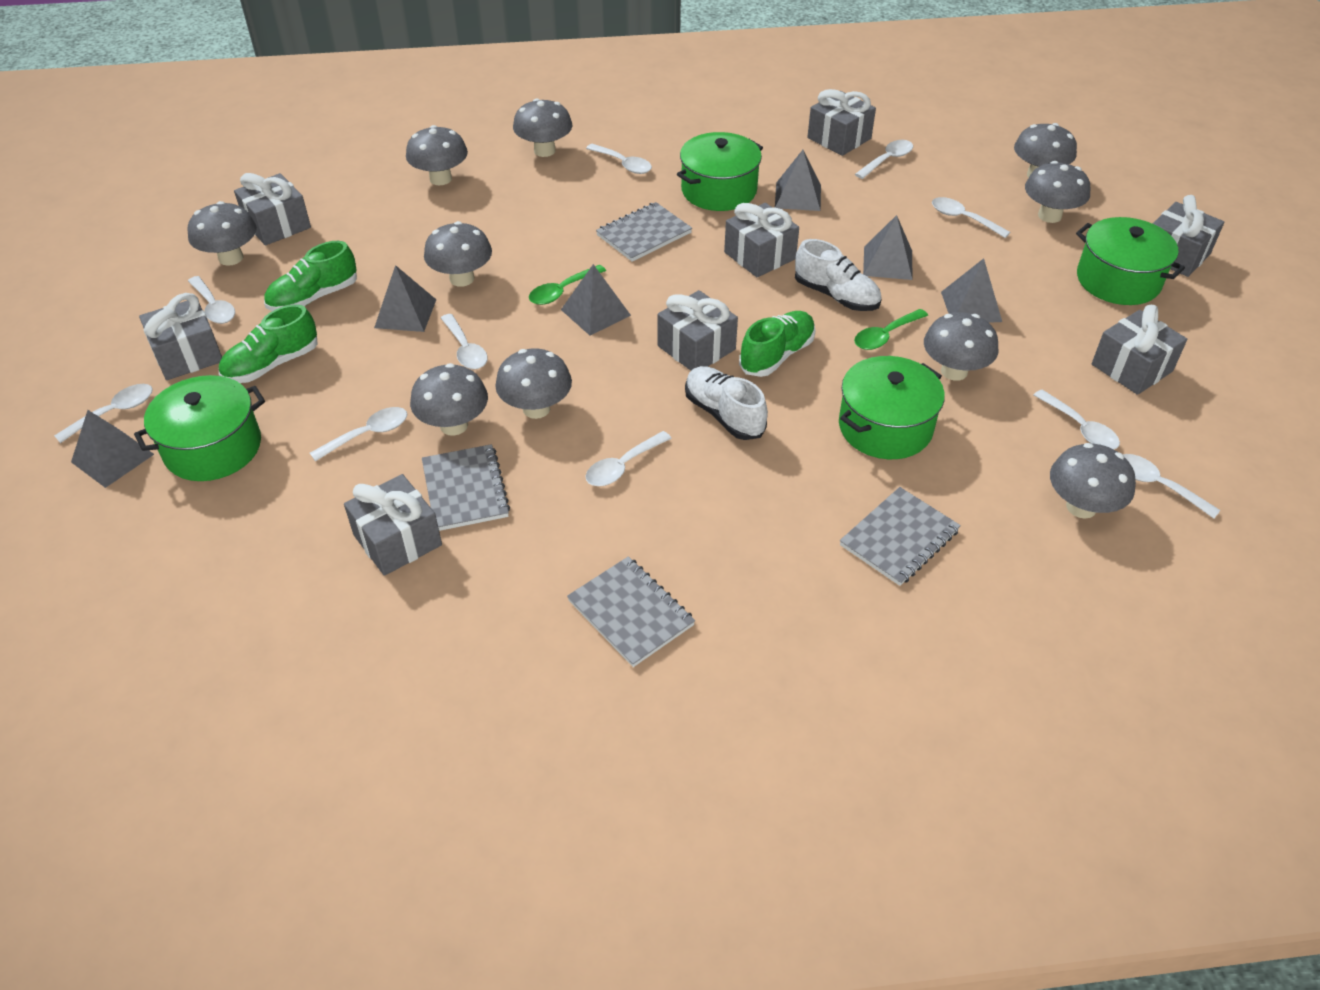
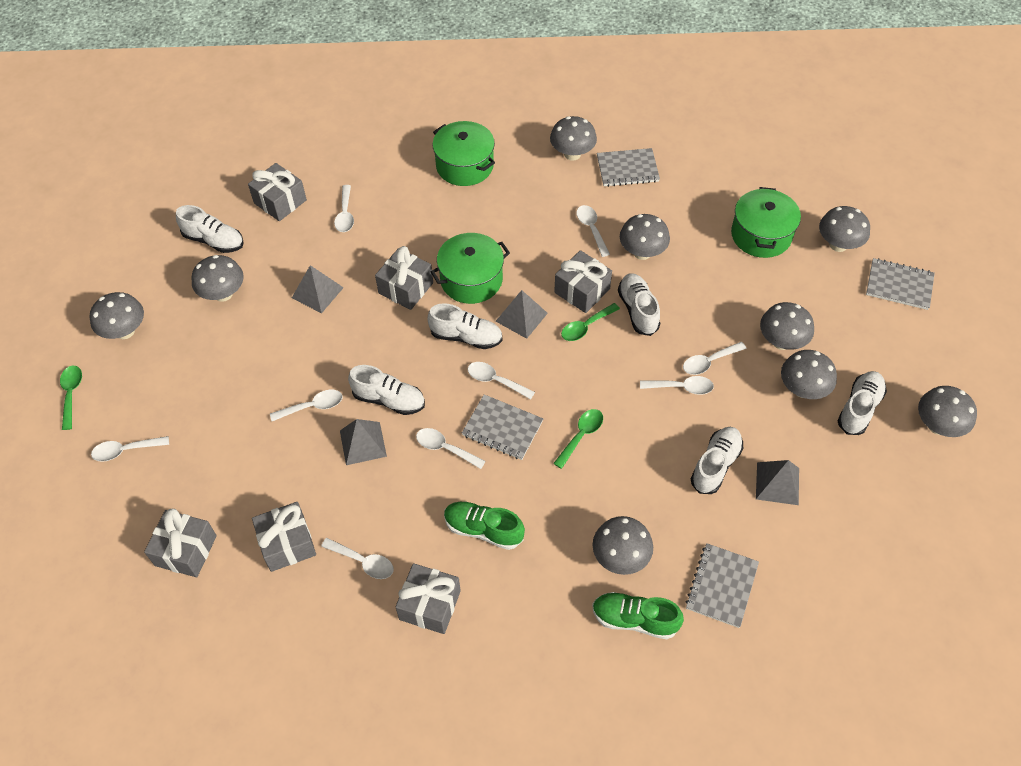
green pot: 4 -> 3
green shoe: 3 -> 2
green spoon: 2 -> 3
grey gift: 8 -> 6
grey mushroom: 10 -> 9
grey pyramid: 6 -> 4
white shoe: 2 -> 6
white spoon: 10 -> 9

